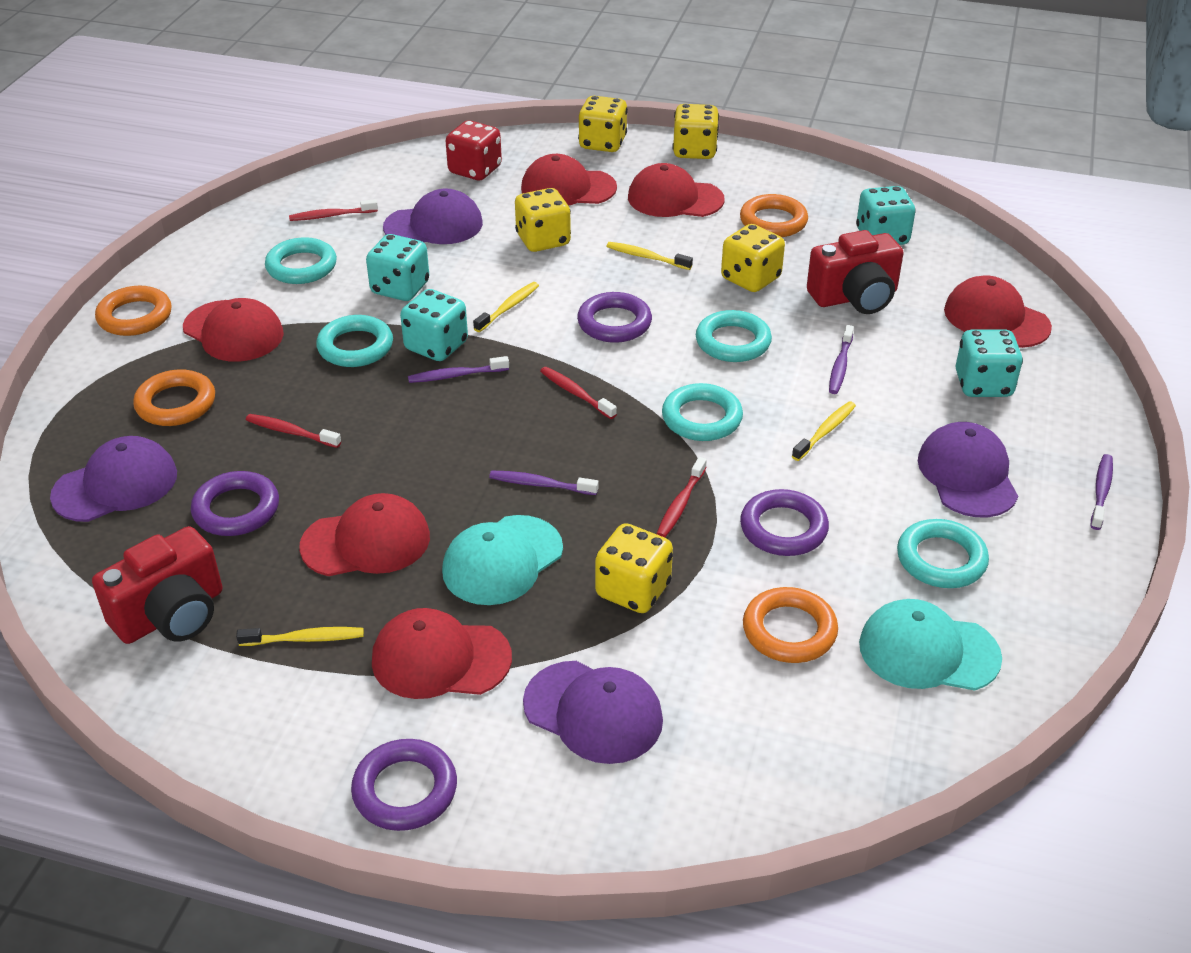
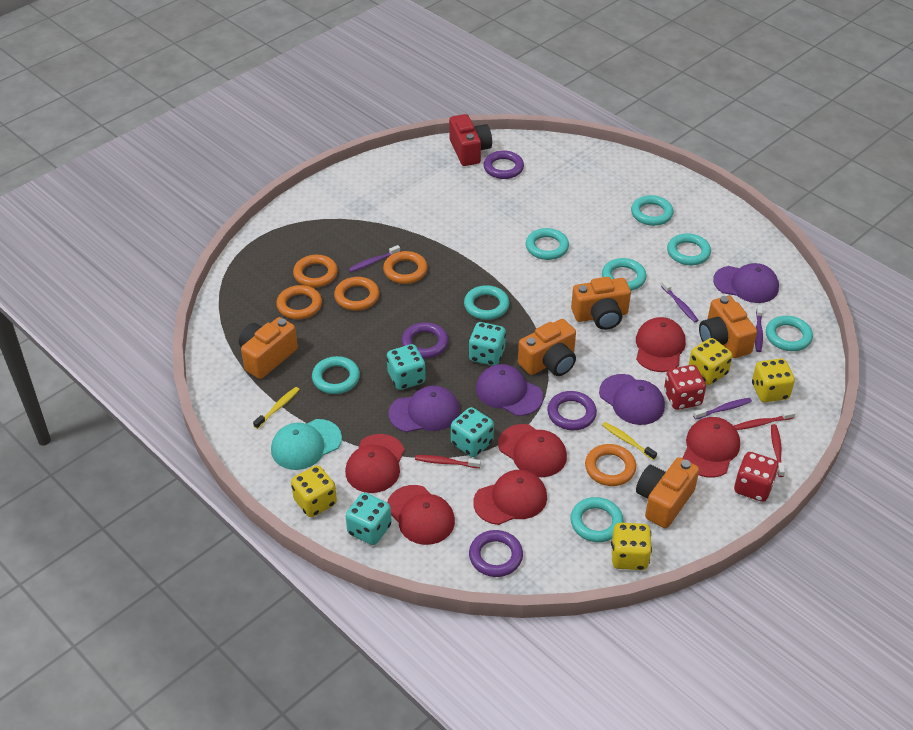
orange camera: 0 -> 5
orange ring: 4 -> 5
red camera: 2 -> 1
red dice: 1 -> 2
red toothbrush: 4 -> 3
turquoise cap: 2 -> 1
turquoise ring: 5 -> 8
yellow dice: 5 -> 4
yellow toothbrush: 4 -> 2

